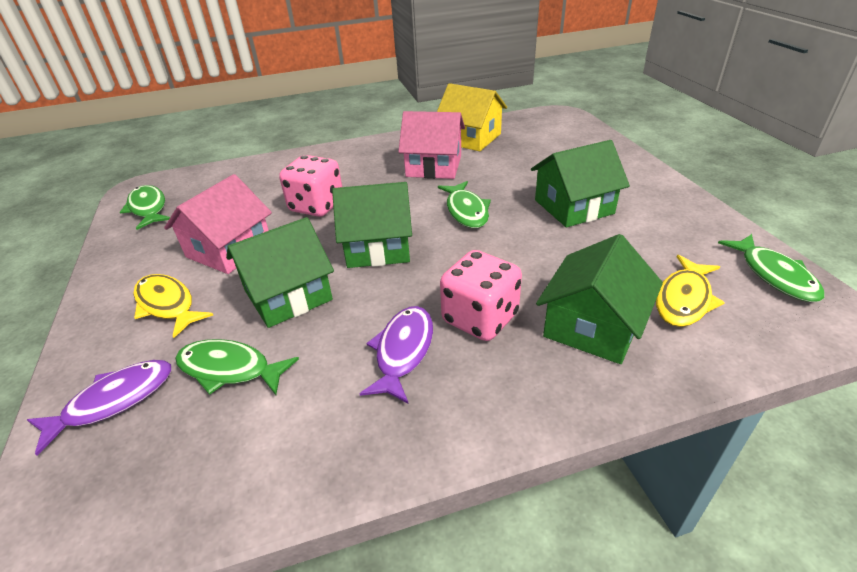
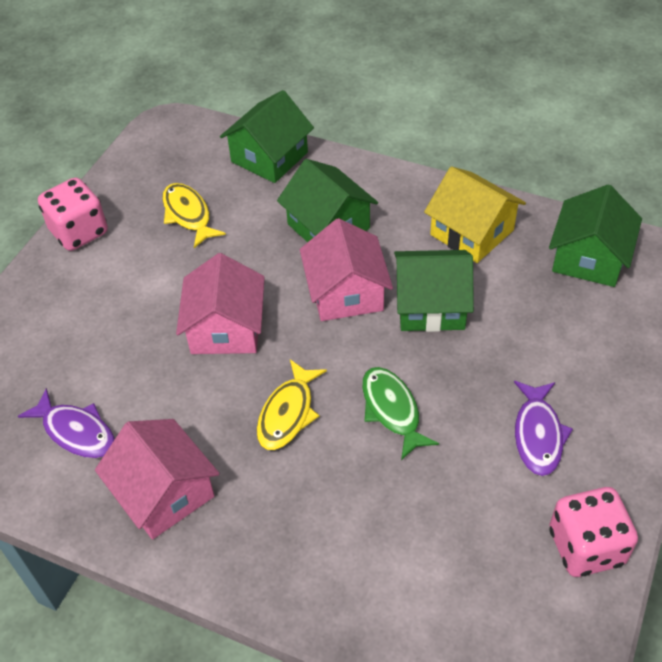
green fish: 4 -> 1
pink house: 2 -> 3

